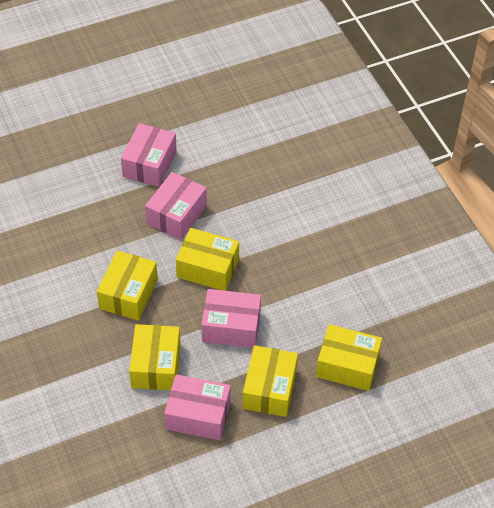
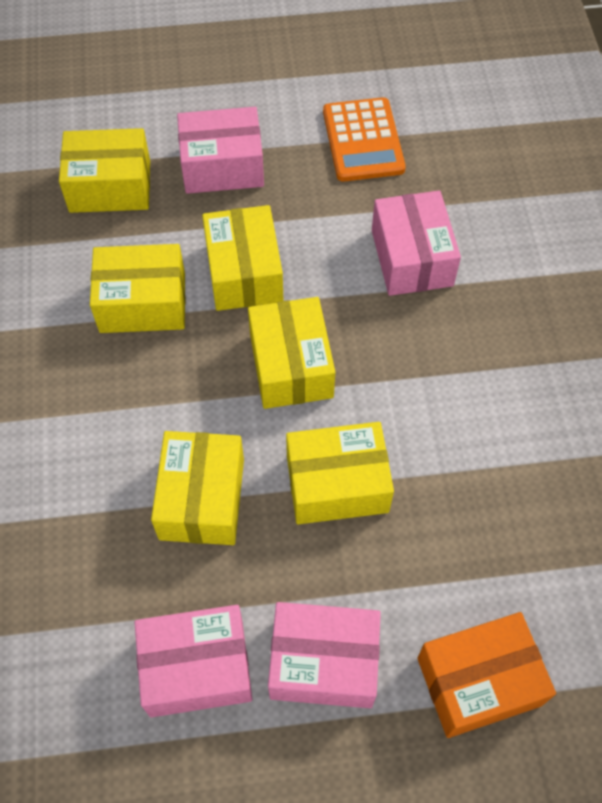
orange box: 0 -> 1
orange calculator: 0 -> 1
yellow box: 5 -> 6

